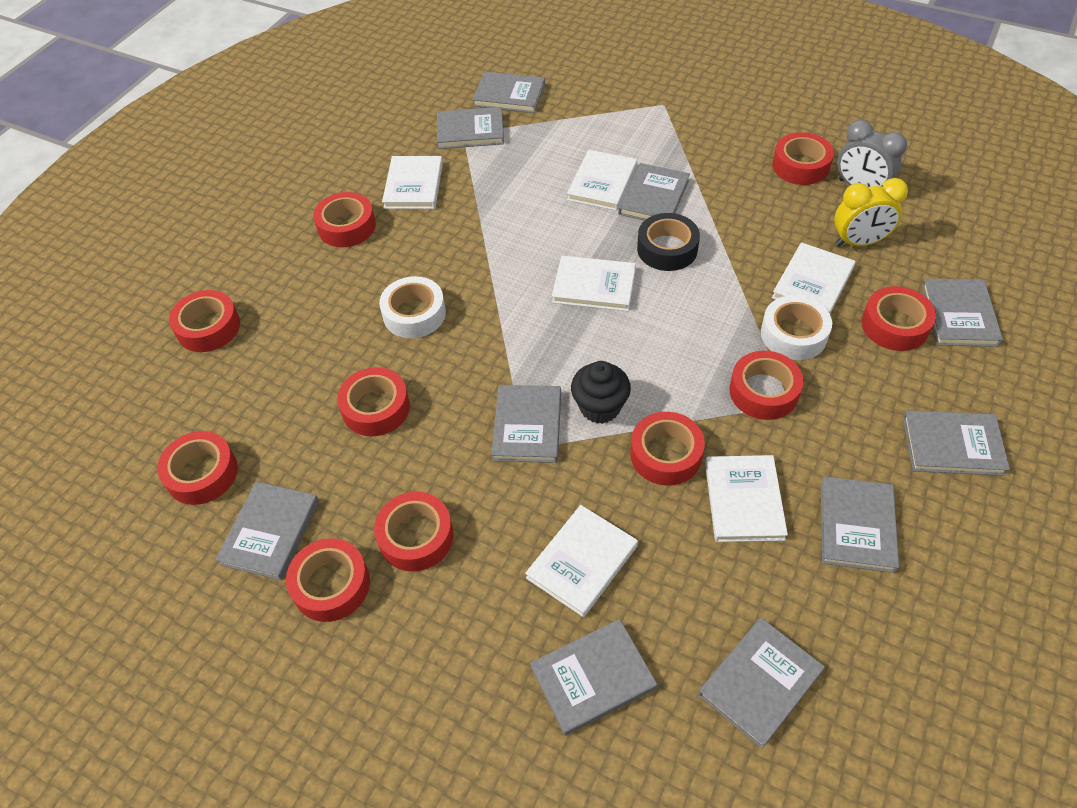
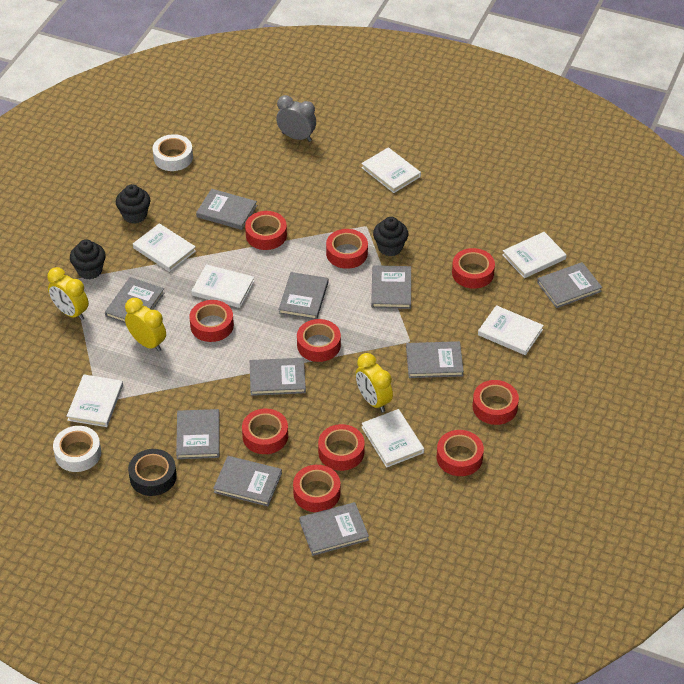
black cupcake: 1 -> 3
white book: 6 -> 7
yellow clock: 1 -> 3

